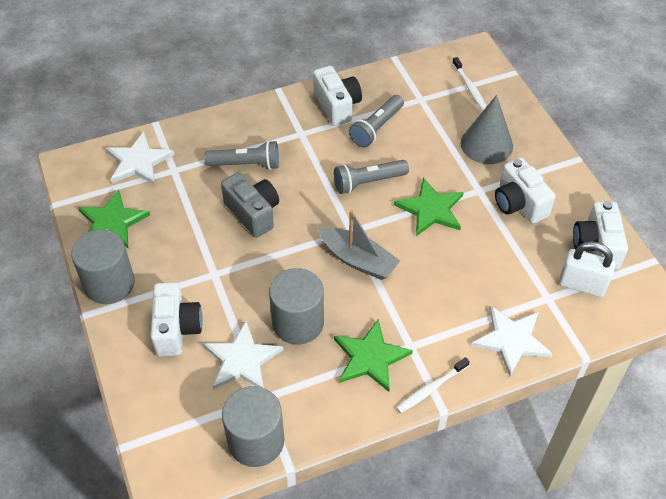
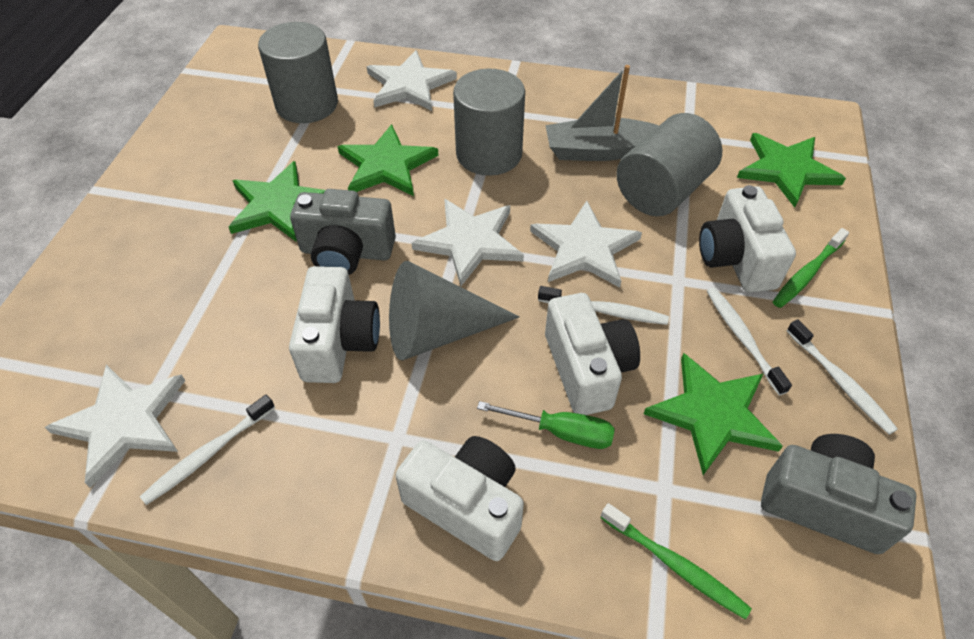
green screwdriver: 0 -> 1
green star: 3 -> 4
green toothbrush: 0 -> 2
grey camera: 1 -> 2
grey flashlight: 3 -> 0
white padlock: 1 -> 0
white star: 3 -> 4
white toothbrush: 2 -> 4

